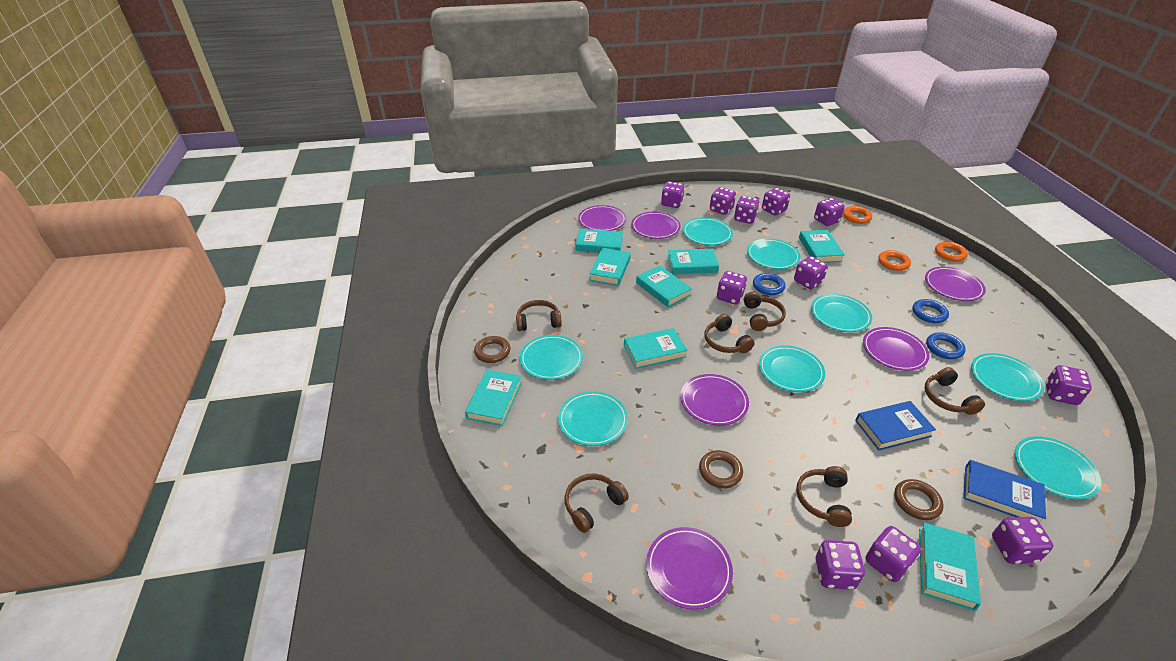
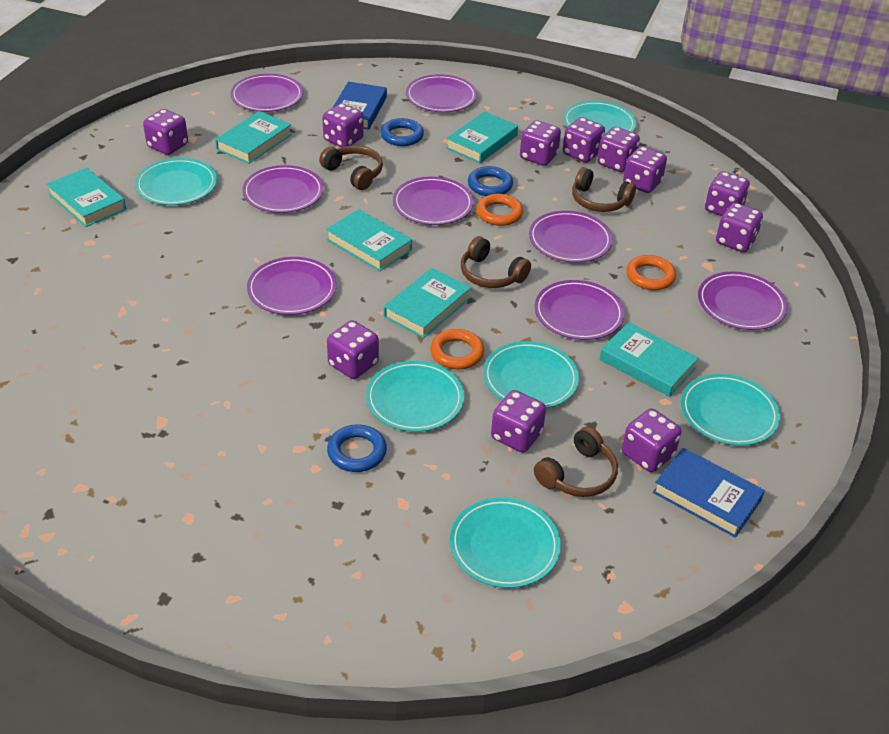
brown headphones: 6 -> 4
brown ring: 3 -> 0
purple plate: 6 -> 8
turquoise book: 8 -> 6
turquoise plate: 8 -> 6

